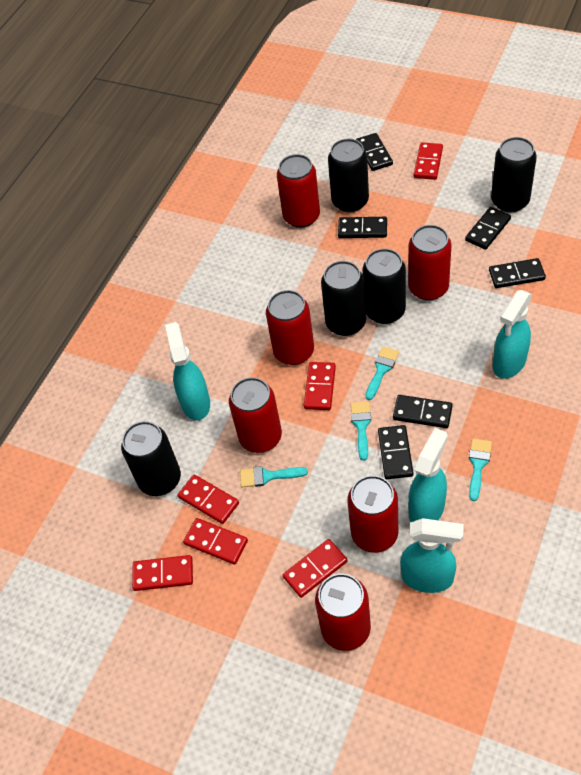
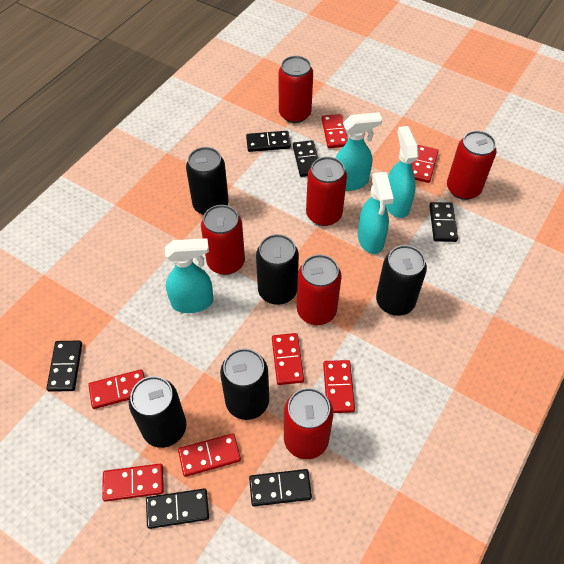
red domino: 6 -> 7
turquoise brush: 4 -> 0

